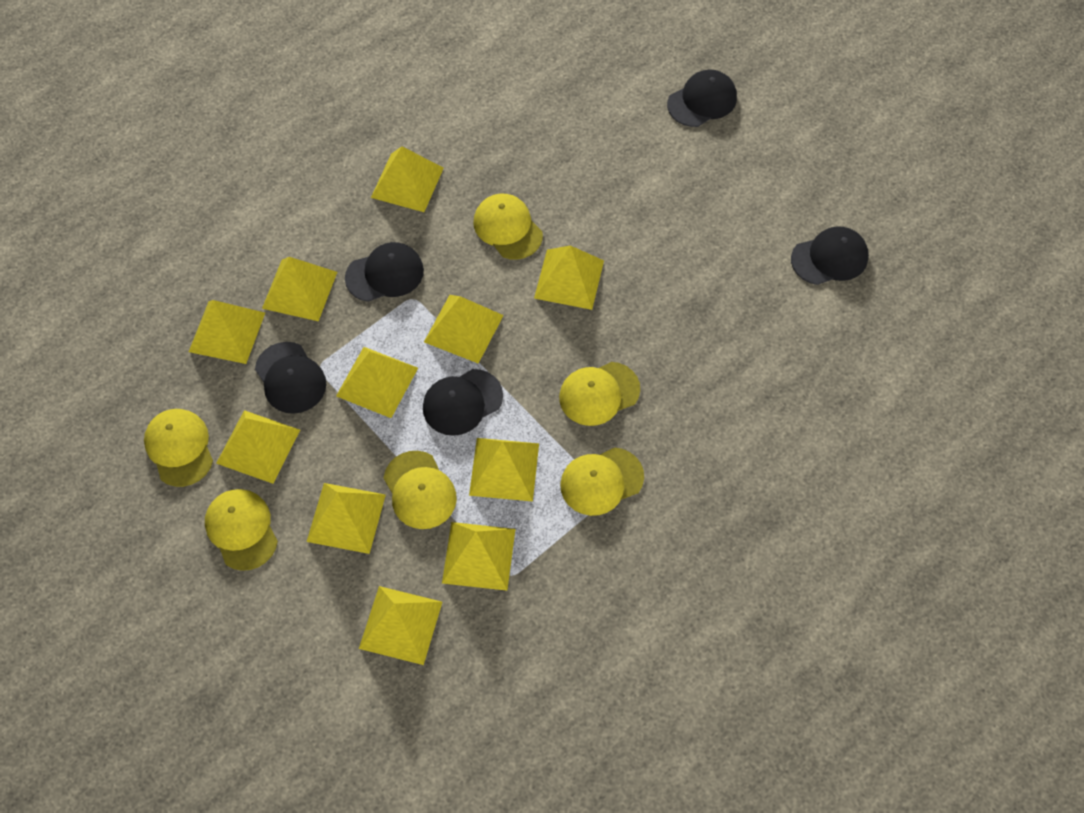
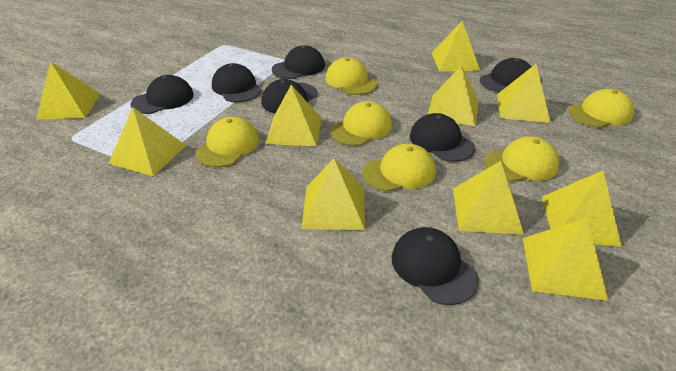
black cap: 5 -> 7
yellow pyramid: 11 -> 10

